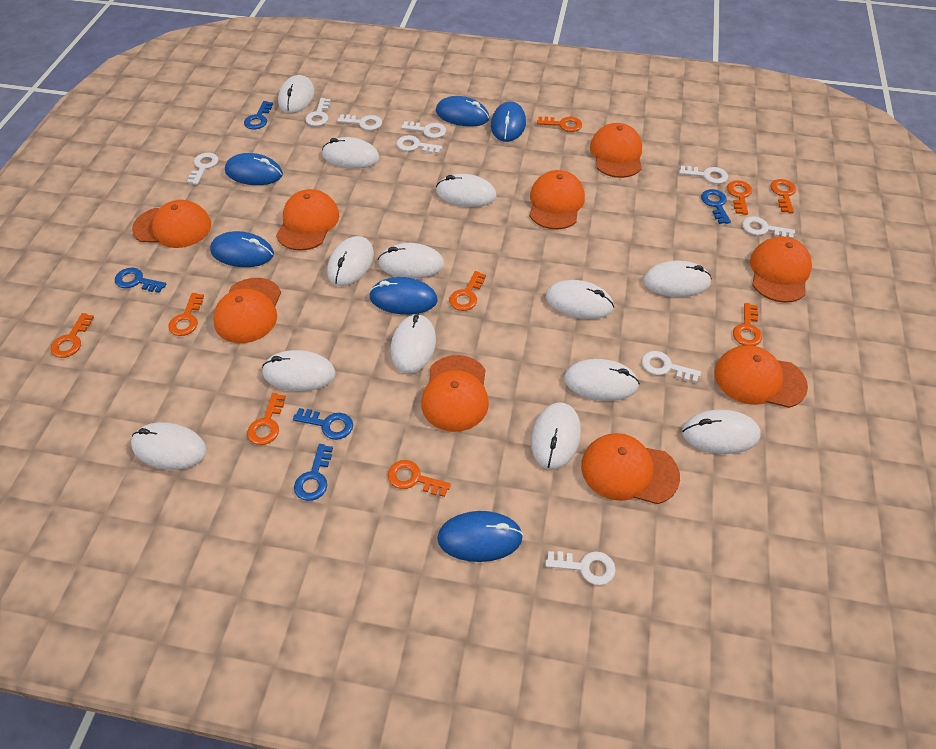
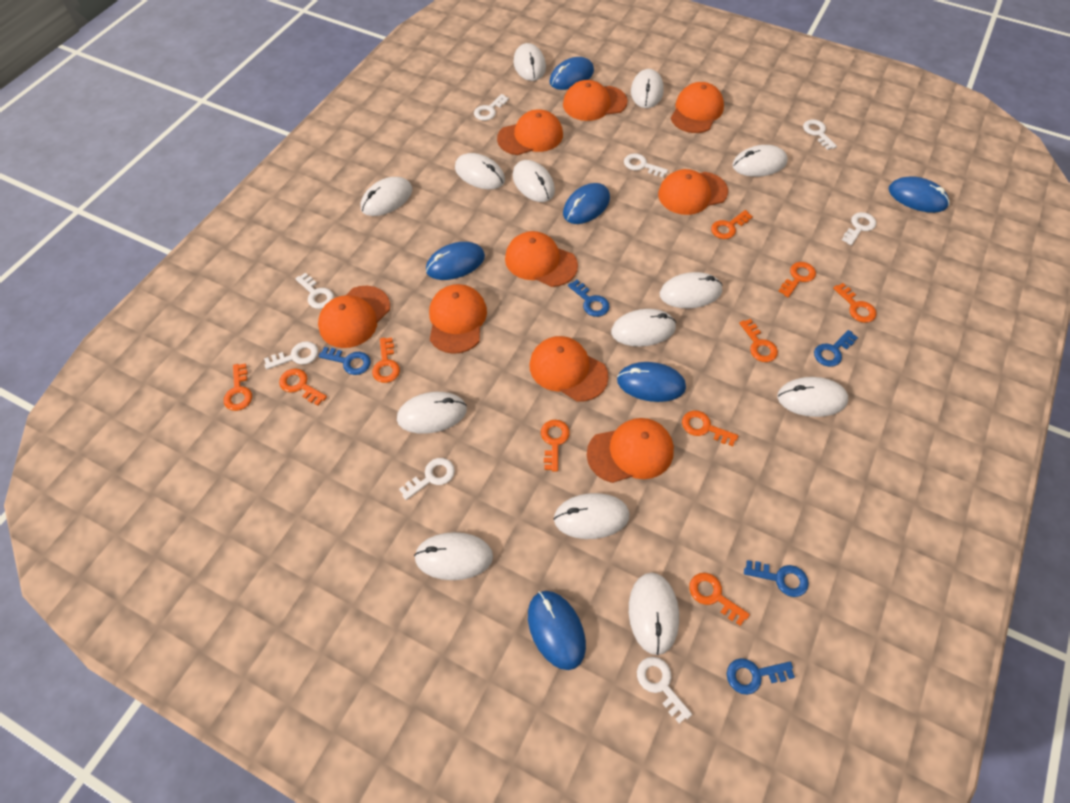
orange key: 9 -> 10
white key: 9 -> 8

